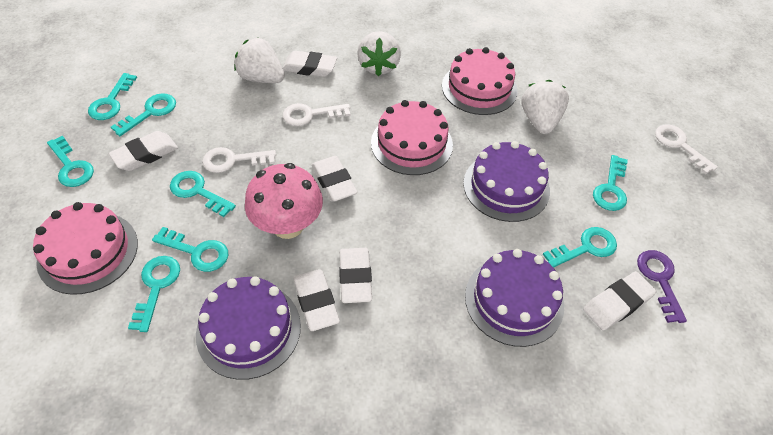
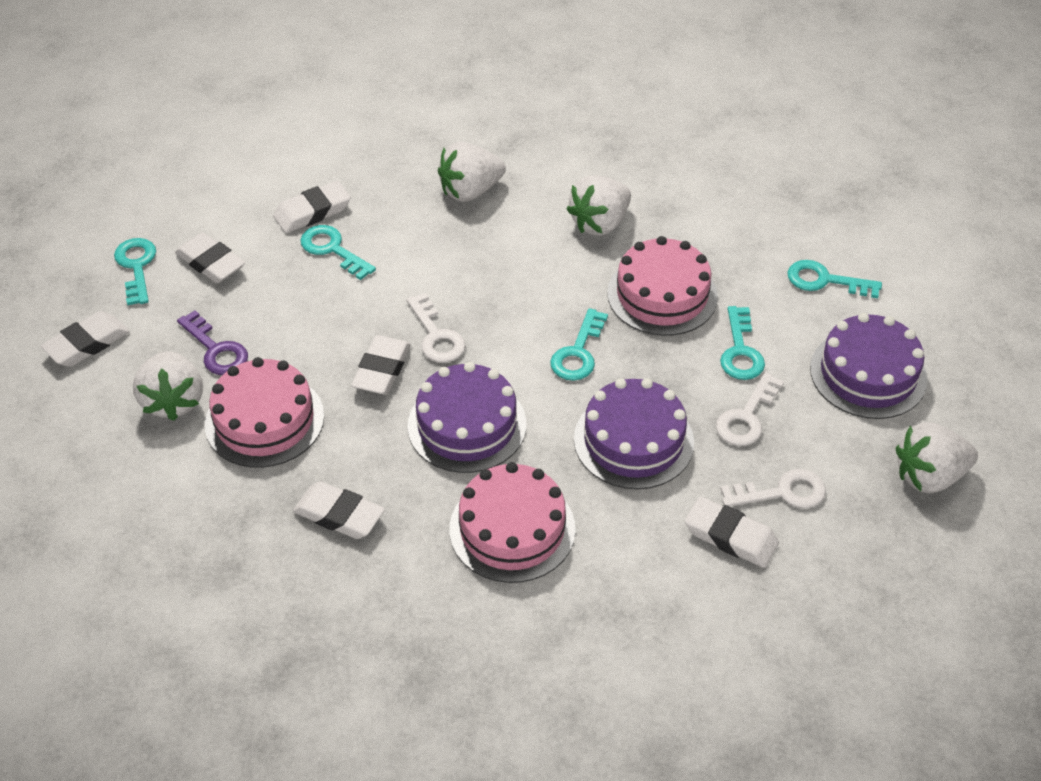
pink mushroom: 1 -> 0
turquoise key: 8 -> 5
white strawberry: 3 -> 4

